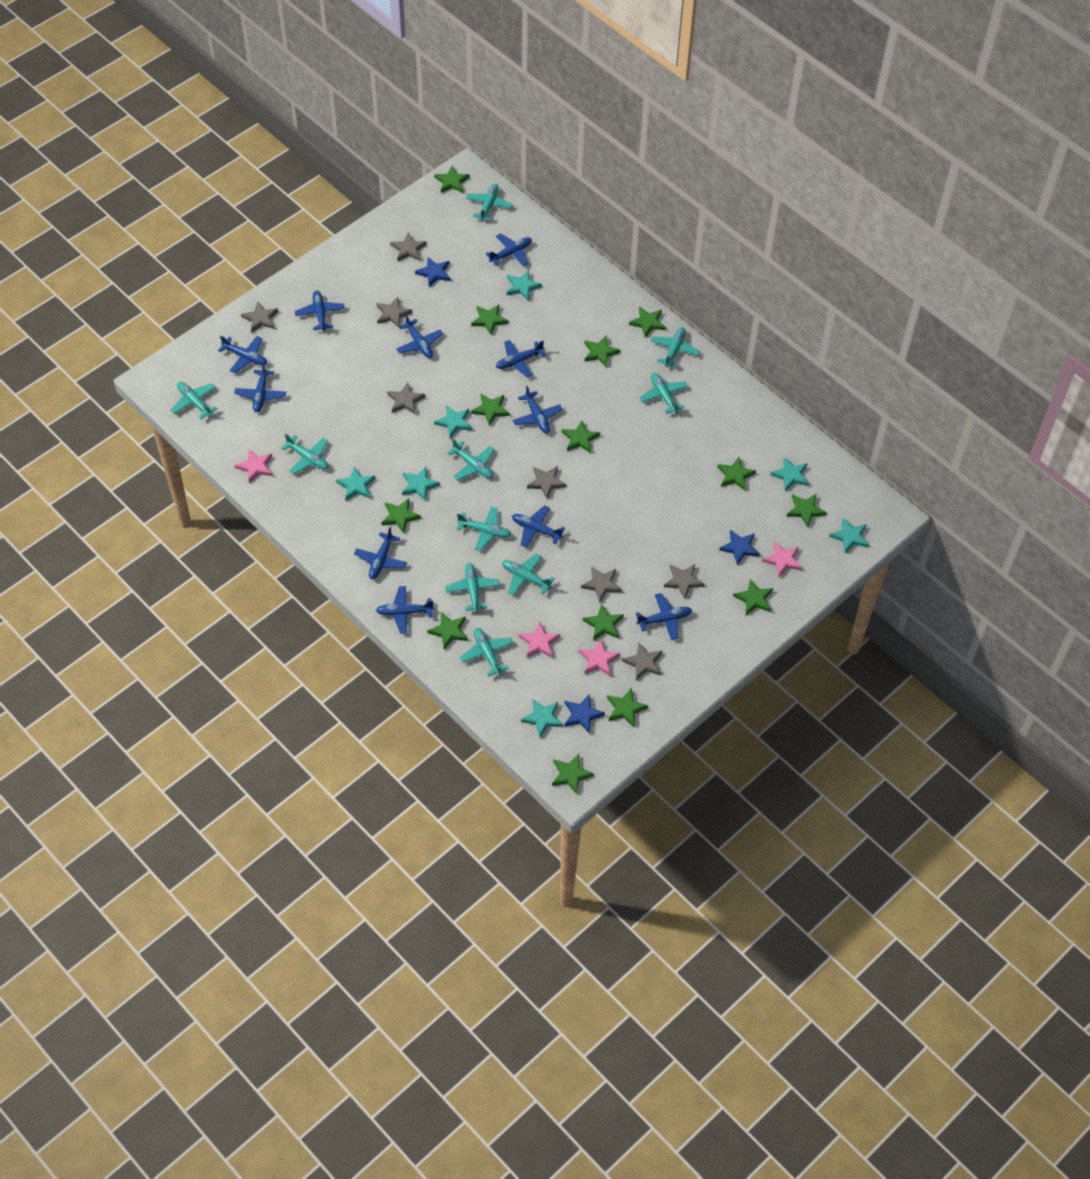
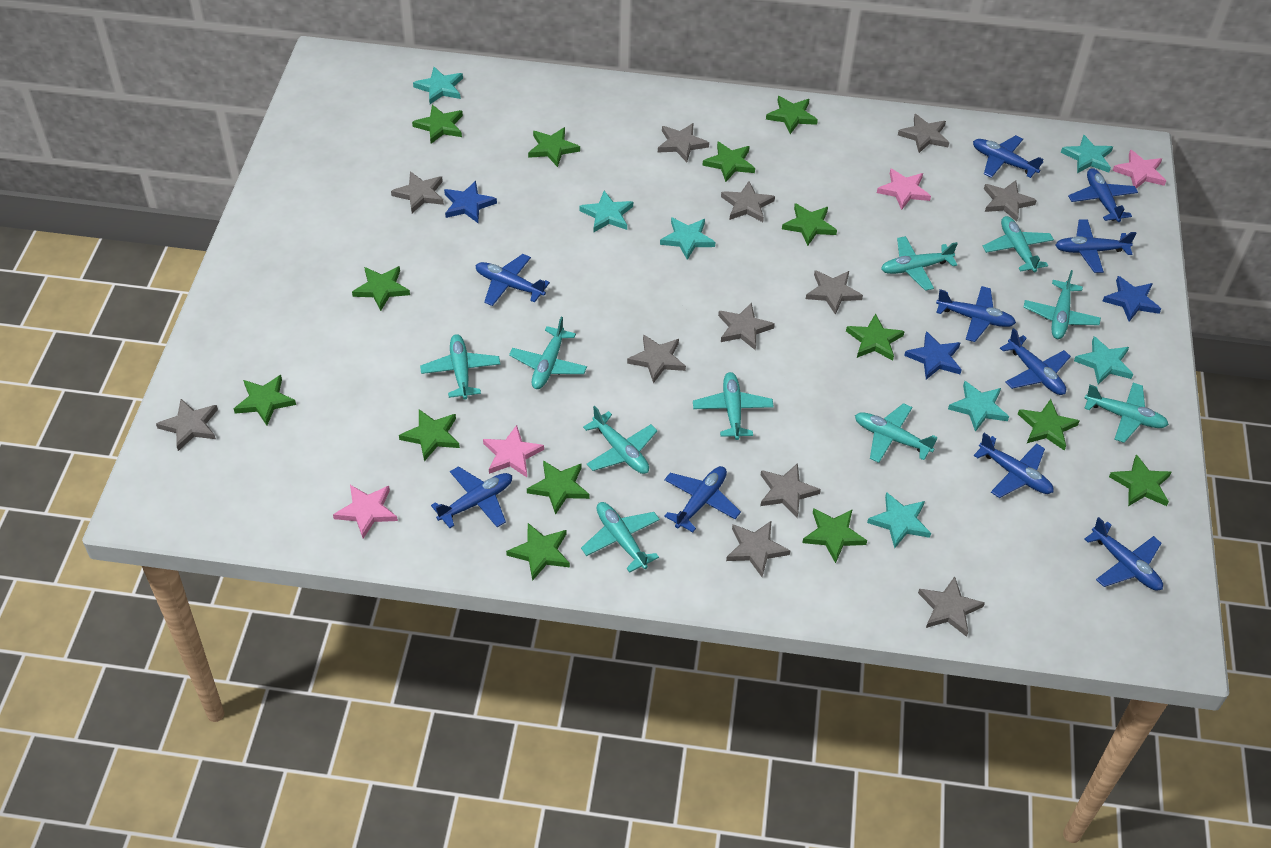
blue plane: 11 -> 10
grey star: 8 -> 12

